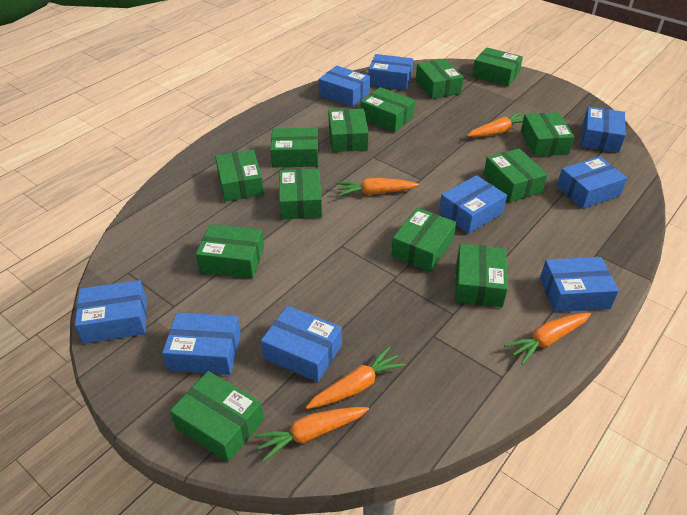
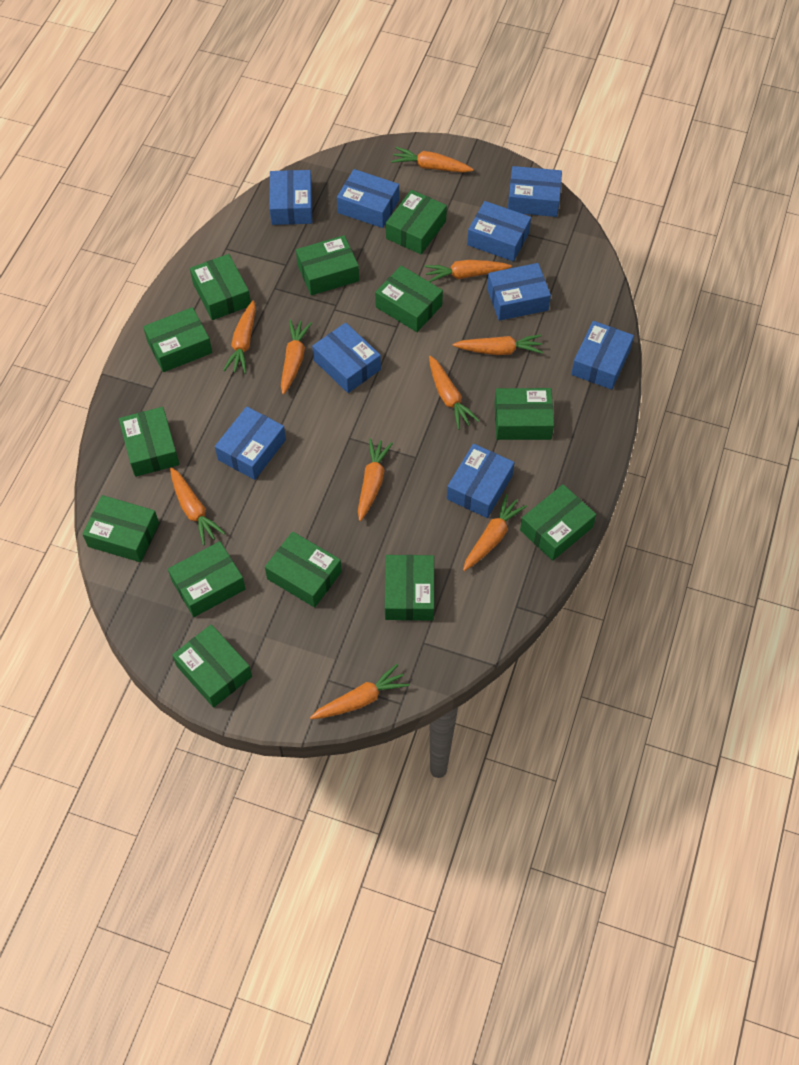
orange carrot: 5 -> 10

